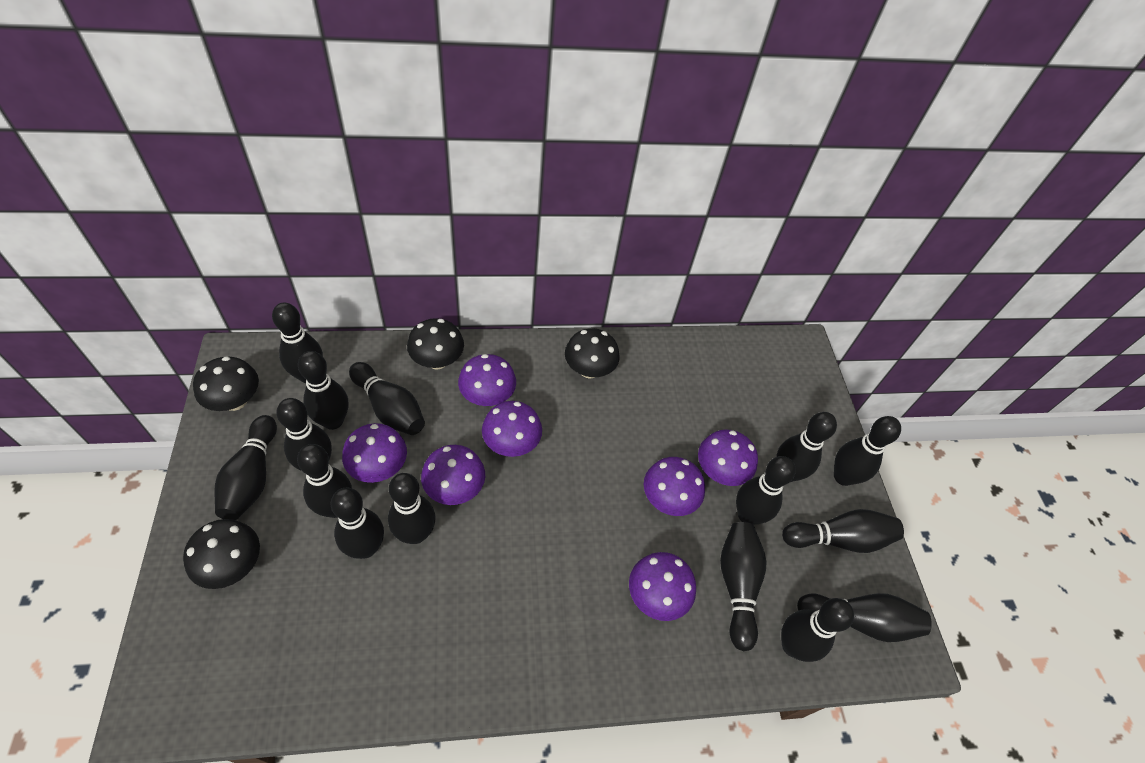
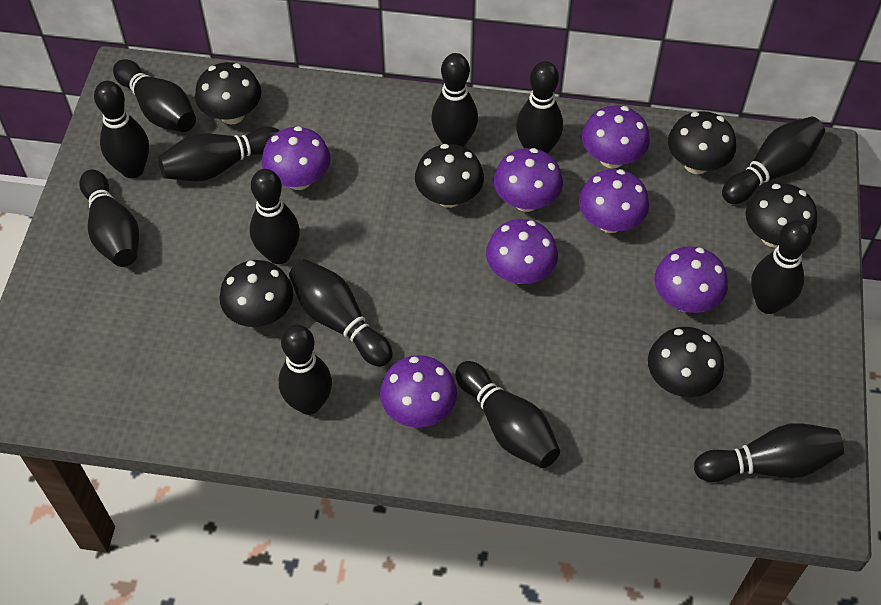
black bowling pin: 15 -> 13
black mushroom: 4 -> 6

